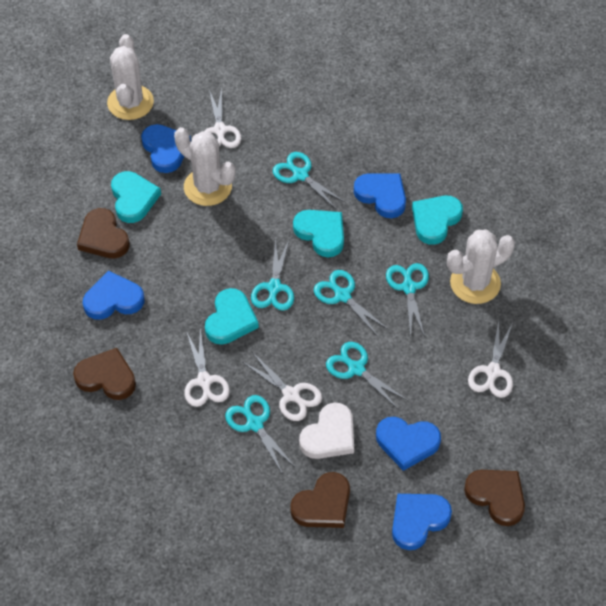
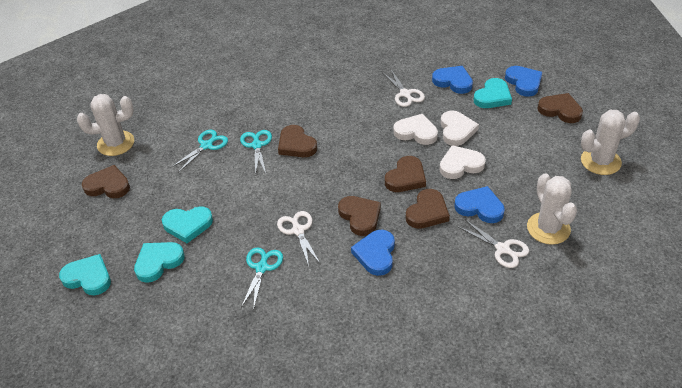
blue heart: 5 -> 4
brown heart: 4 -> 6
turquoise scissors: 6 -> 3
white heart: 1 -> 3
white scissors: 4 -> 3

